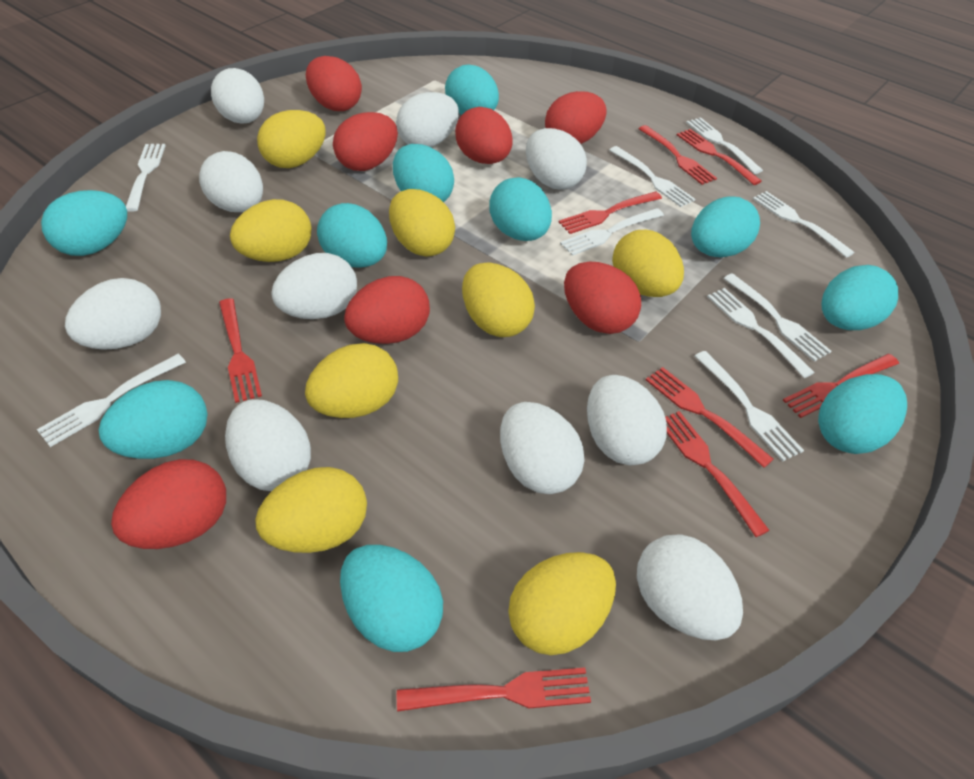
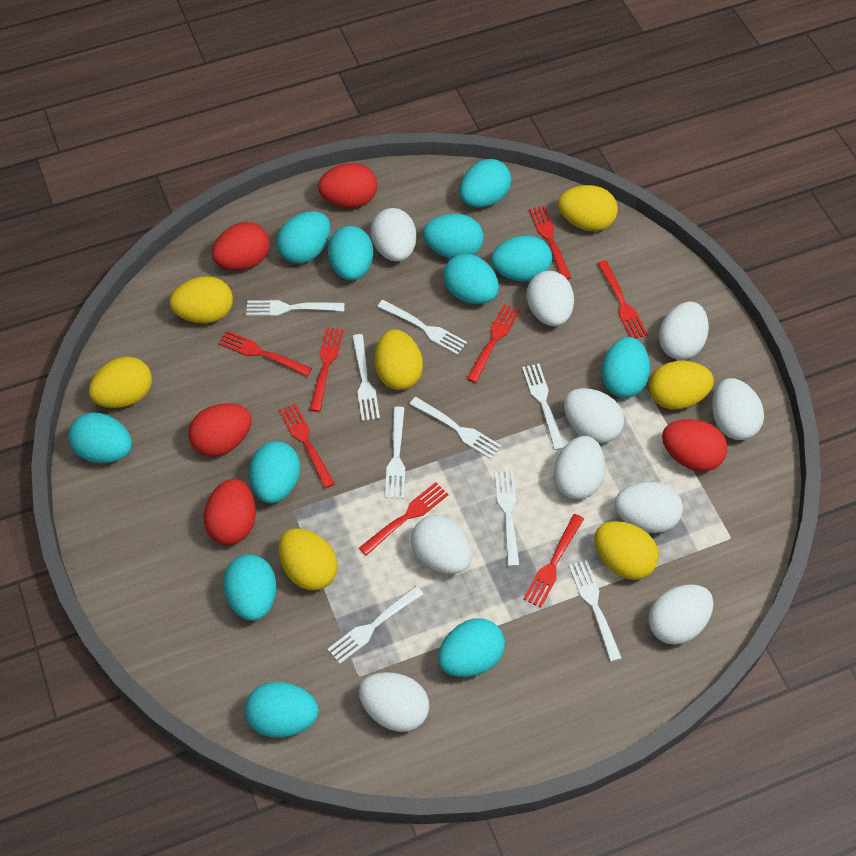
red egg: 7 -> 5
turquoise egg: 10 -> 12
yellow egg: 8 -> 7

